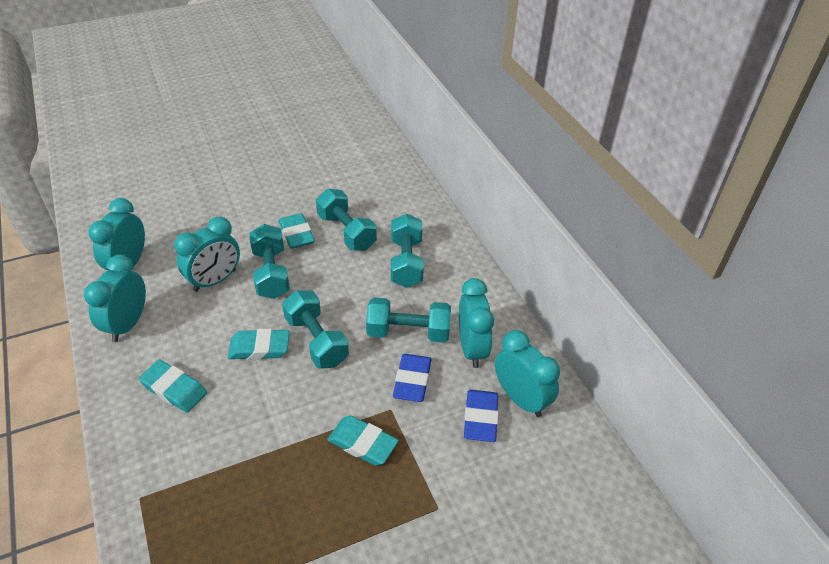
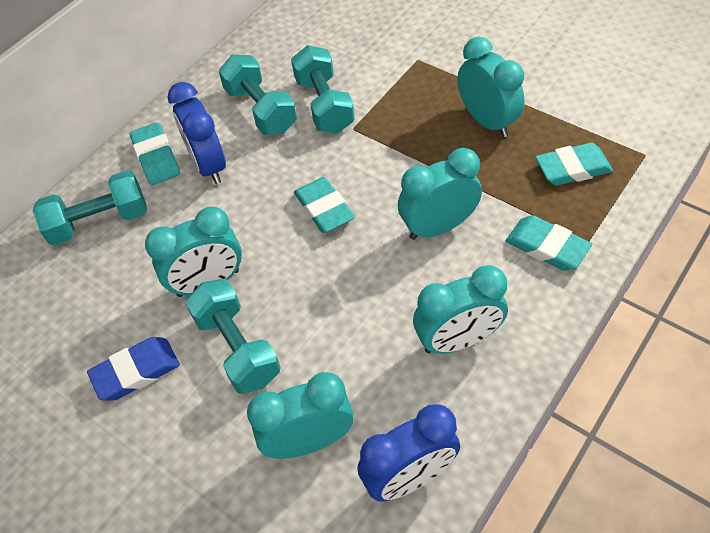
blue clock: 0 -> 2
blue eraser: 2 -> 1
turquoise dumbbell: 5 -> 4

